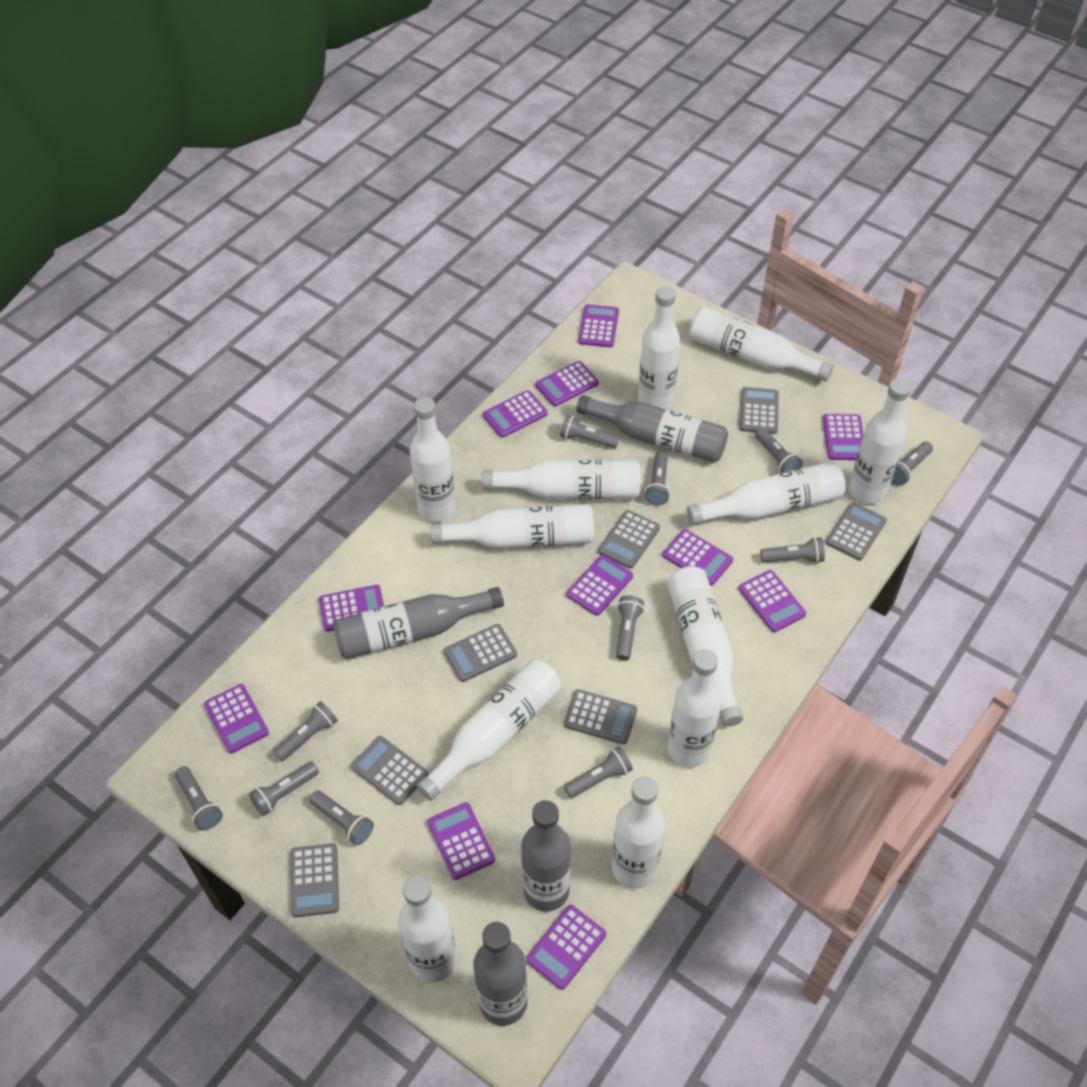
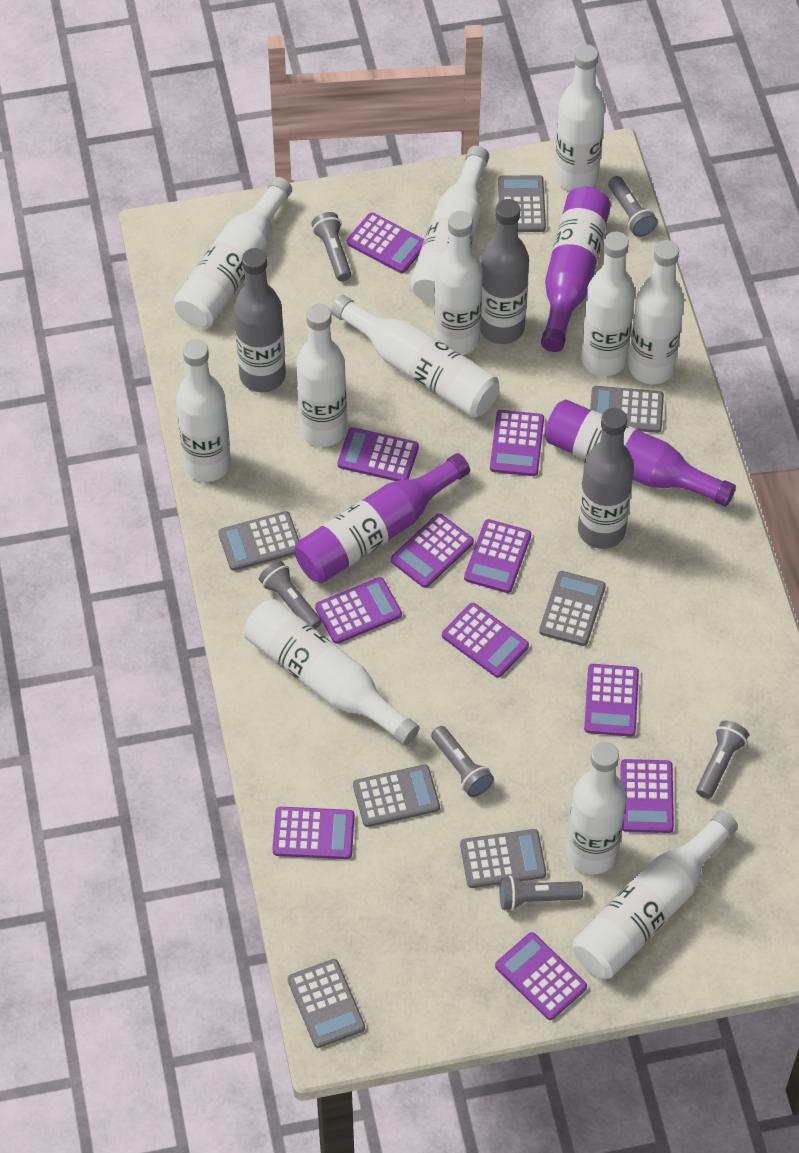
grey bottle: 4 -> 3
grey flashlight: 11 -> 6
purple bottle: 0 -> 3

